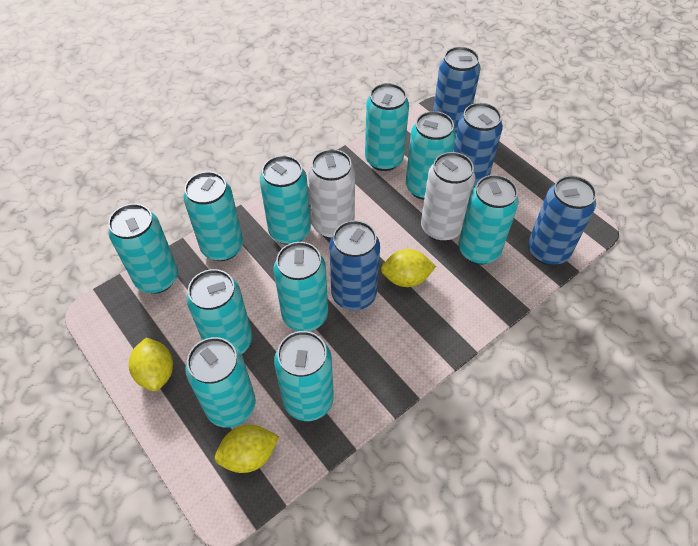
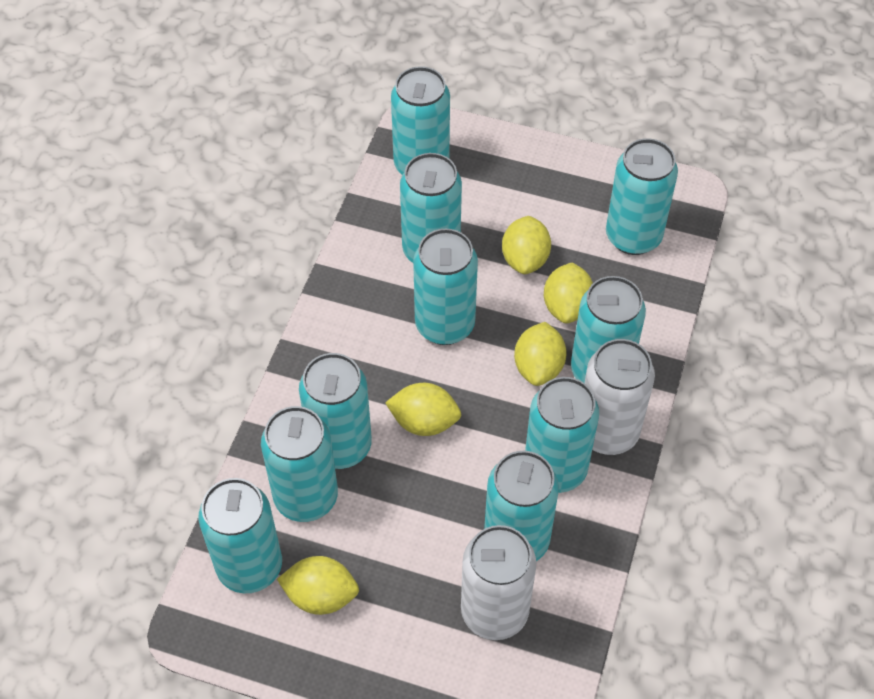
blue can: 4 -> 0
yellow lemon: 3 -> 5

